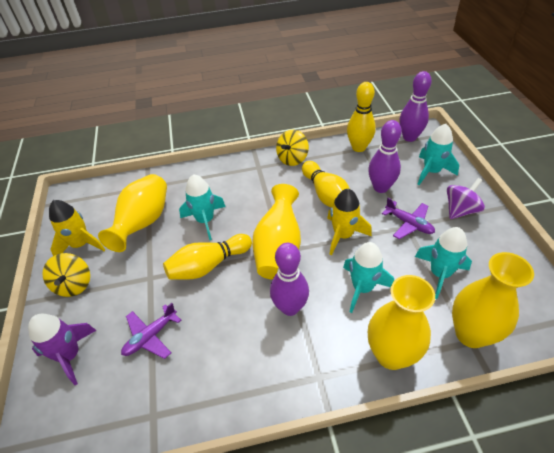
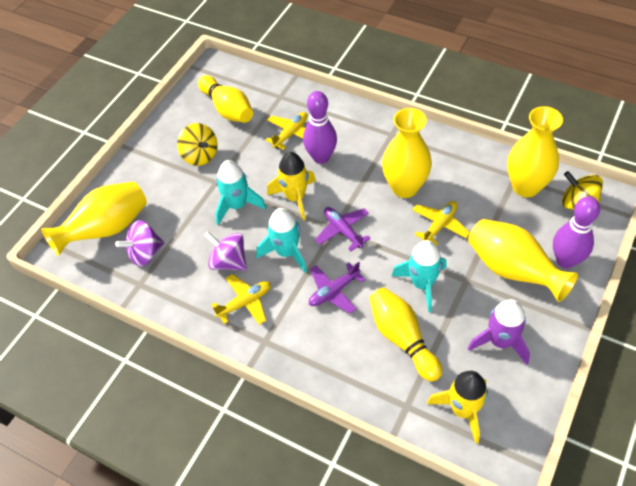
purple bowling pin: 3 -> 2
purple spinning top: 1 -> 2
turquoise rocket: 4 -> 3
yellow bowling pin: 3 -> 2
yellow plane: 0 -> 3

